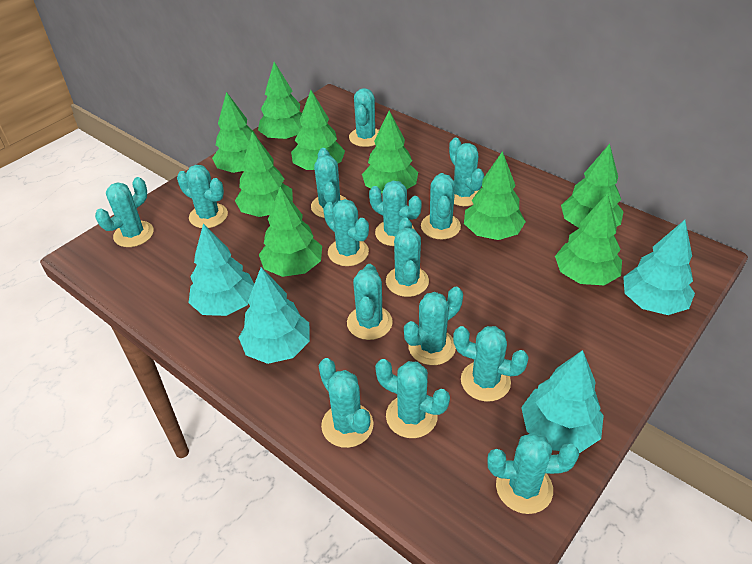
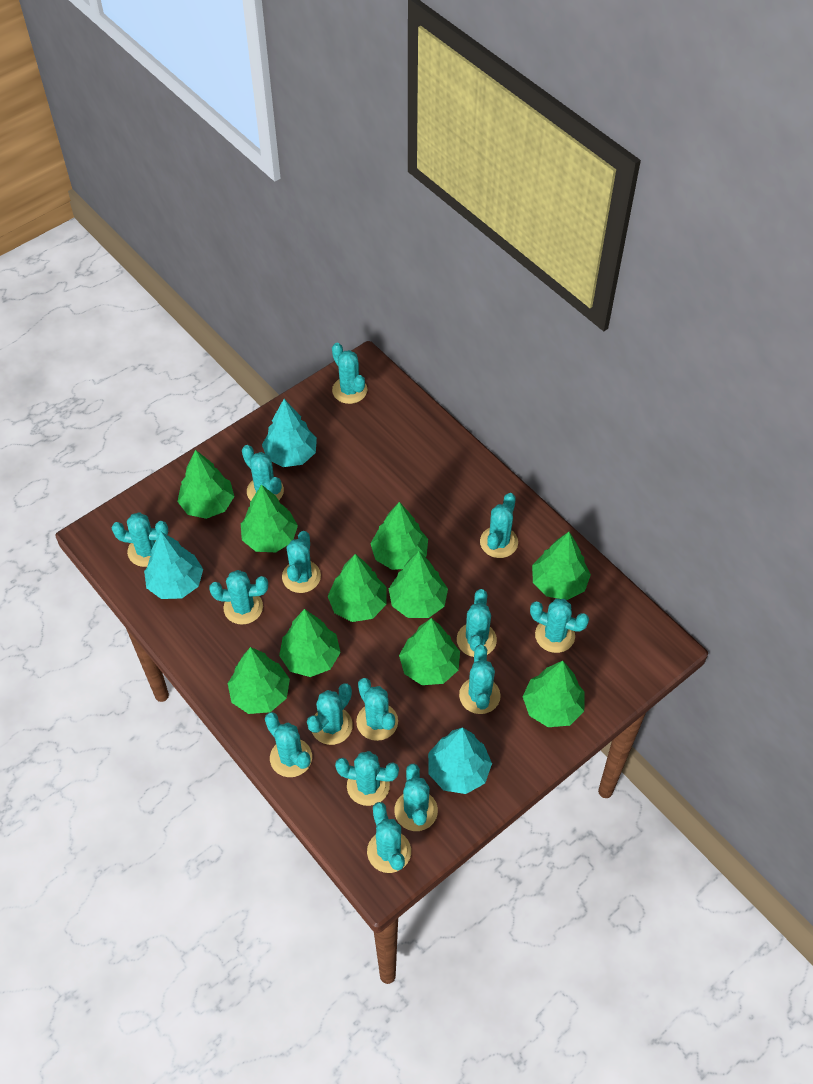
green tree: 9 -> 10
turquoise tree: 4 -> 3

